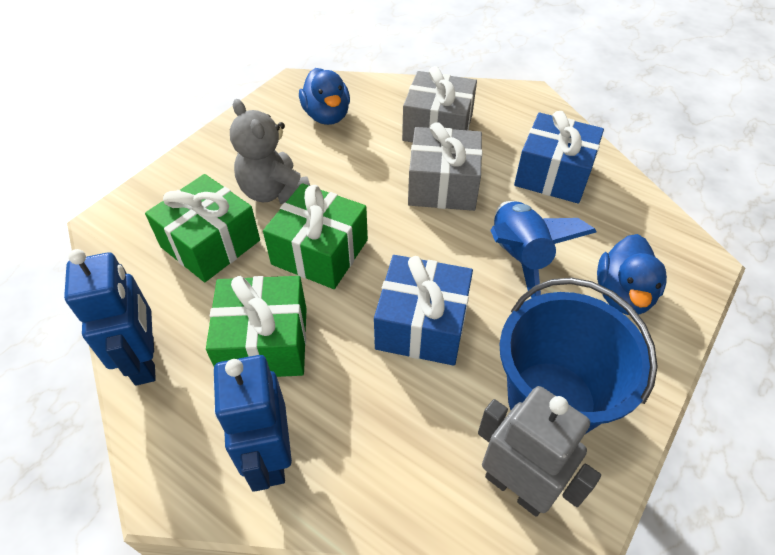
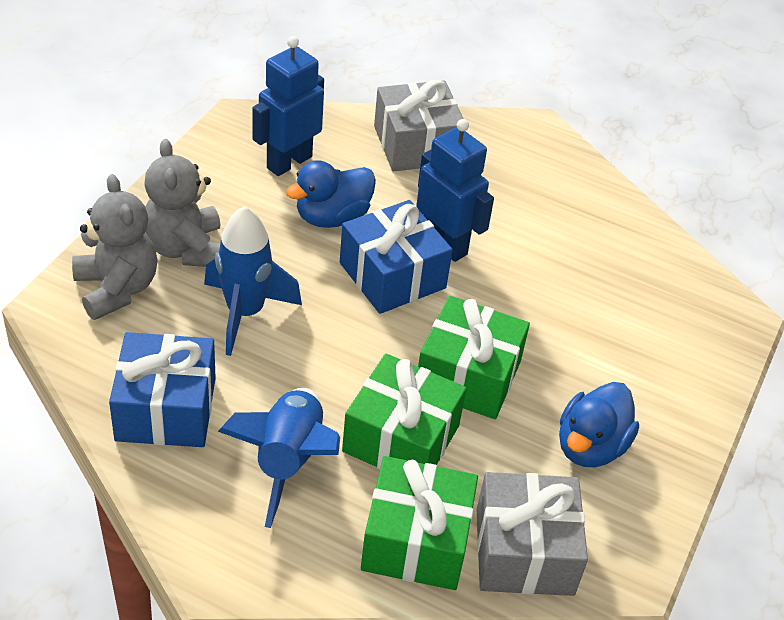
blue bucket: 1 -> 0
blue rocket: 1 -> 2
grey robot: 1 -> 0
grey teddy bear: 1 -> 2

